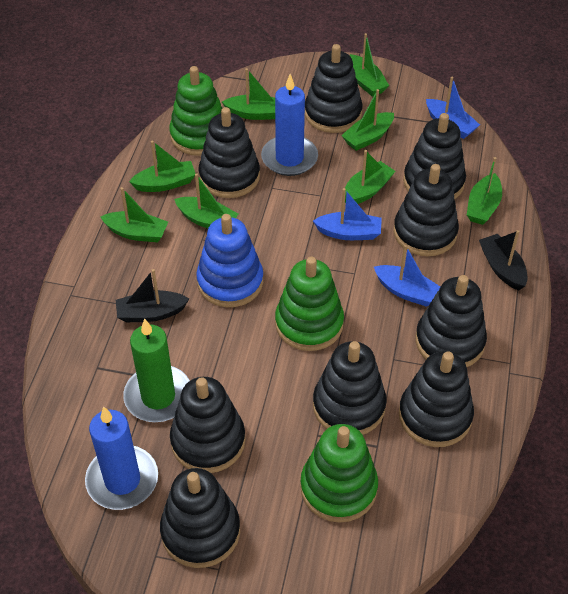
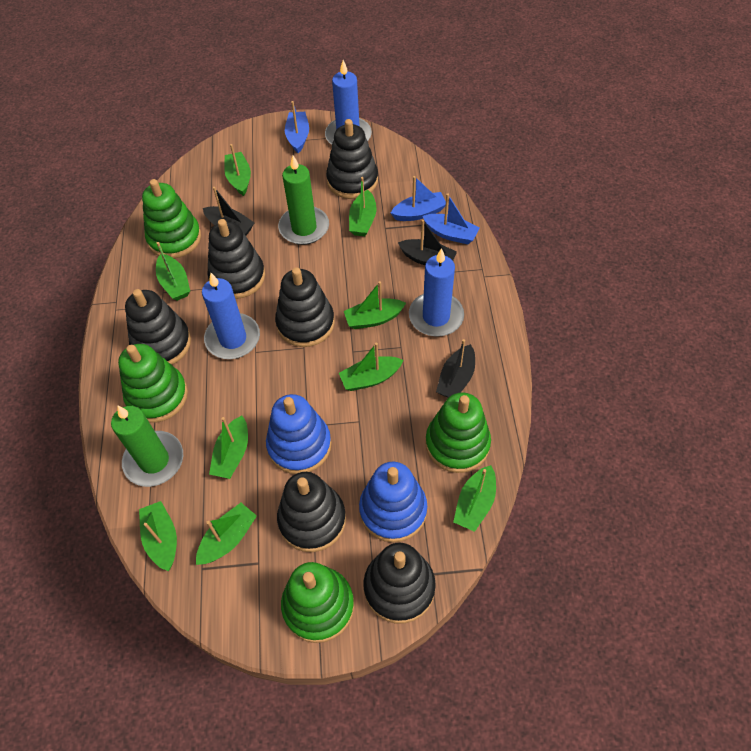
black boat: 2 -> 3
black stacking toy: 9 -> 6
blue candle: 2 -> 3
blue stacking toy: 1 -> 2
green boat: 8 -> 9
green candle: 1 -> 2
green stacking toy: 3 -> 4

